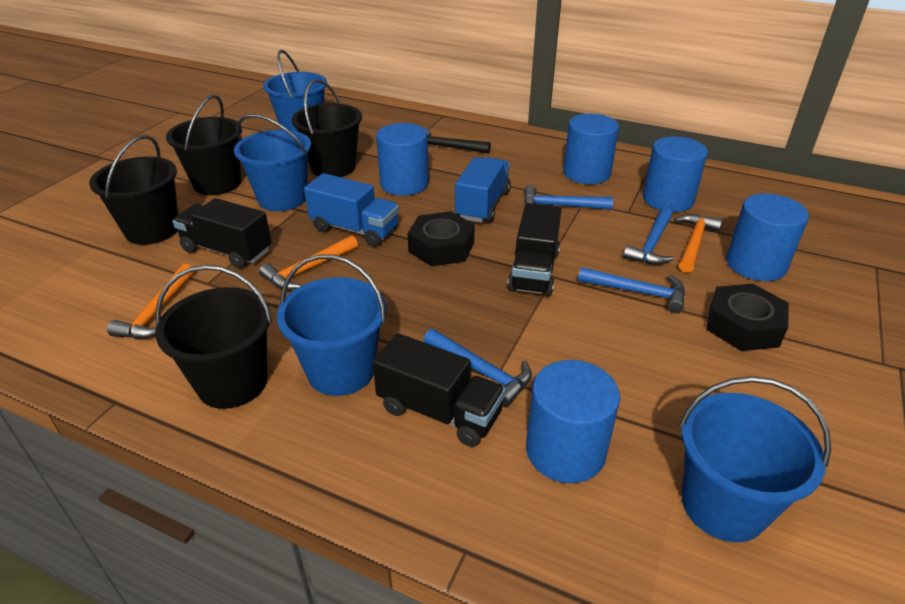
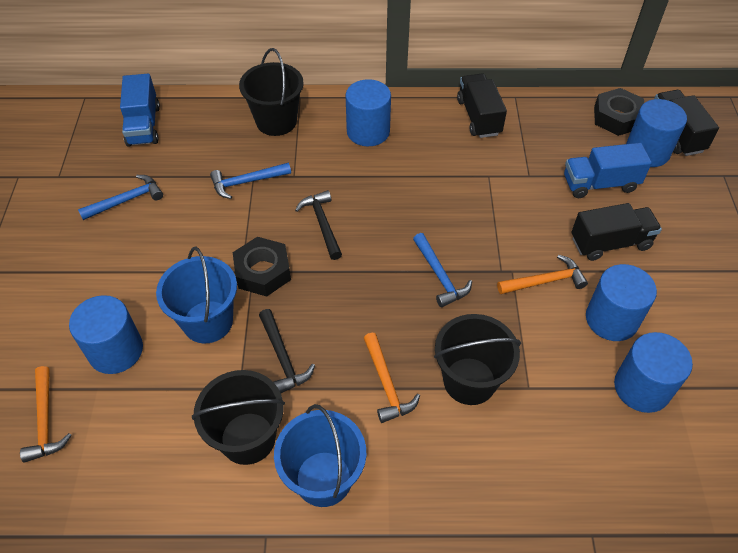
black bucket: 4 -> 3
black hammer: 1 -> 2
blue bucket: 4 -> 2
blue hammer: 4 -> 3

